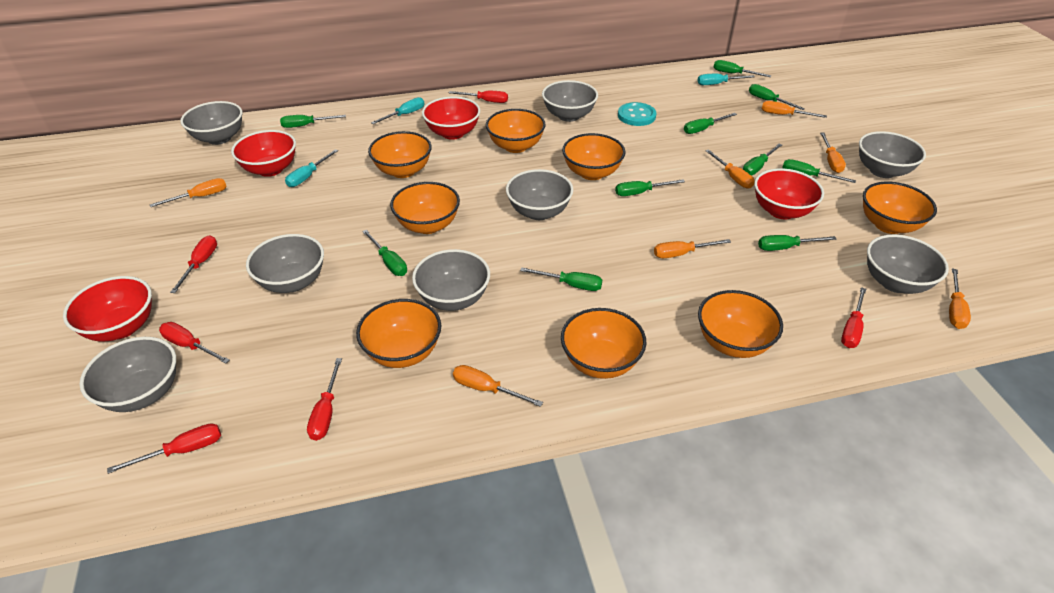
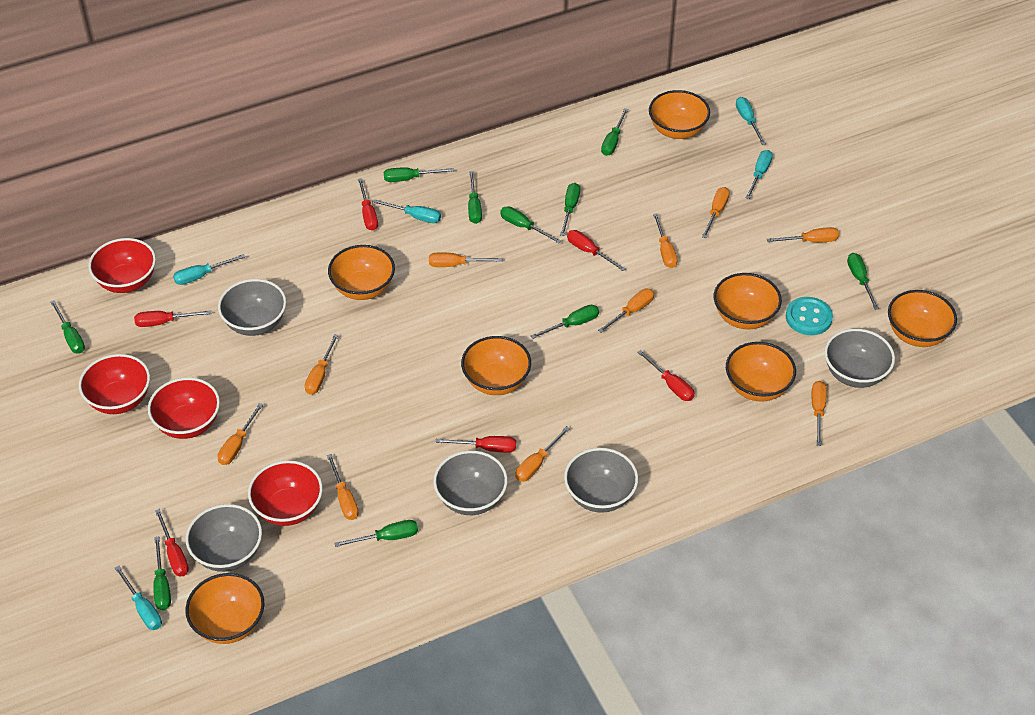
grey bowl: 8 -> 5
orange bowl: 8 -> 7
orange screwdriver: 7 -> 10
turquoise screwdriver: 3 -> 5

